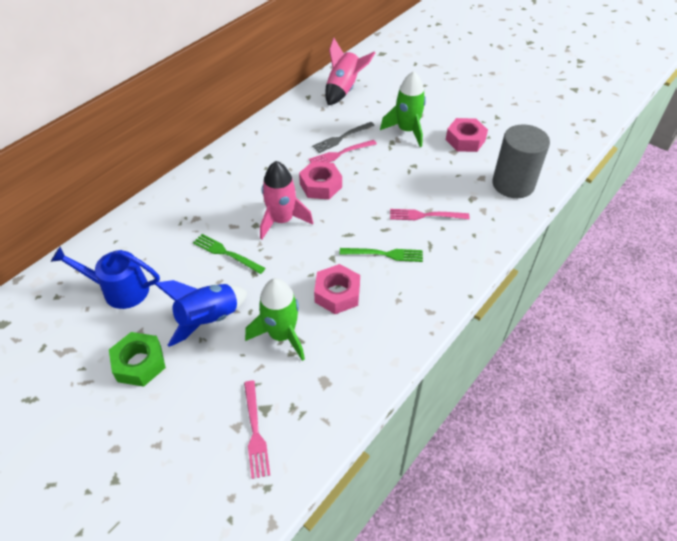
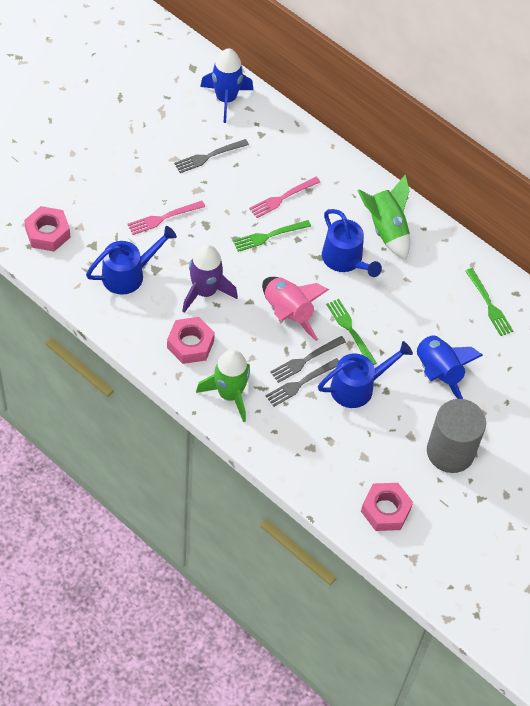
blue rocket: 1 -> 2
blue watering can: 1 -> 3
green fork: 2 -> 3
green nut: 1 -> 0
grey fork: 1 -> 3
pink fork: 3 -> 2
pink rocket: 2 -> 1
purple rocket: 0 -> 1

